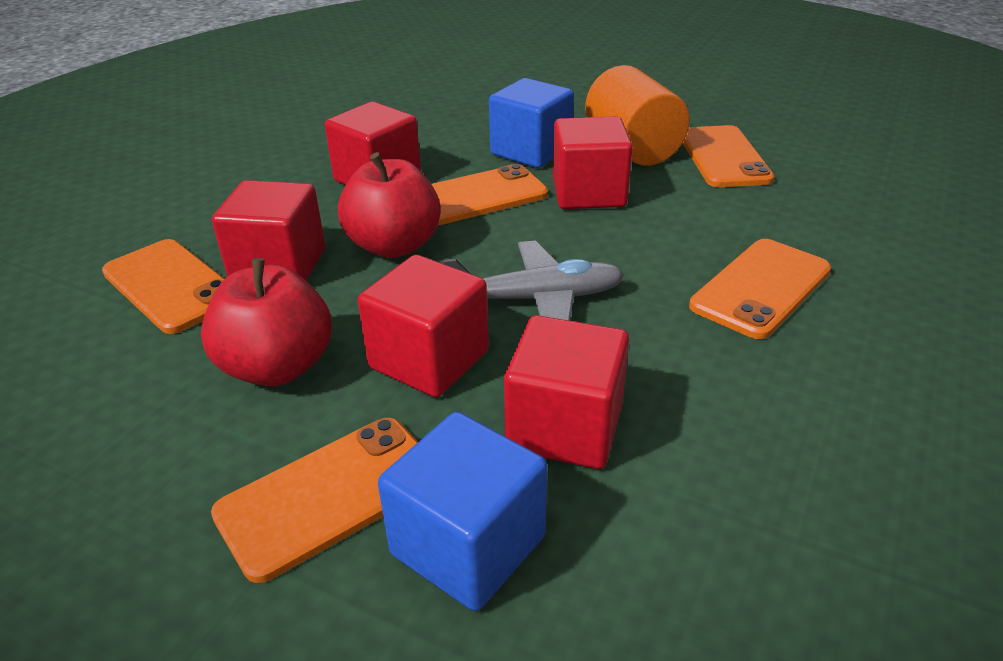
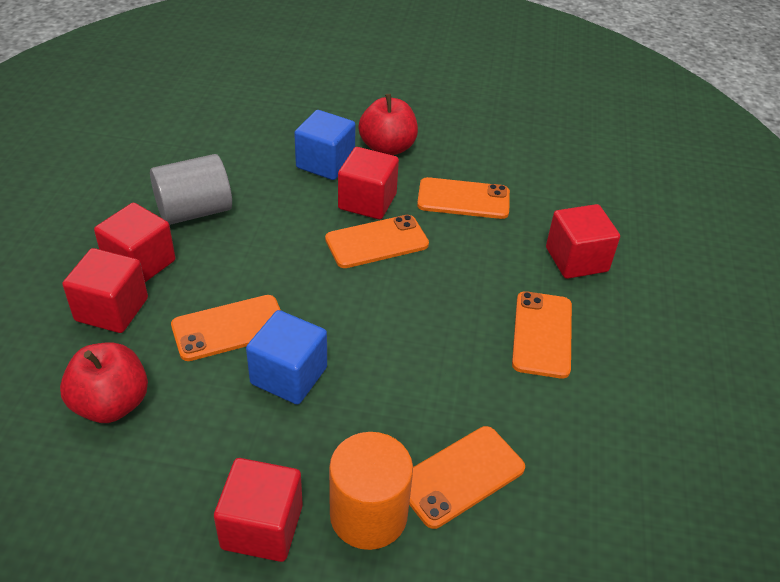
grey cylinder: 0 -> 1
grey plane: 1 -> 0

